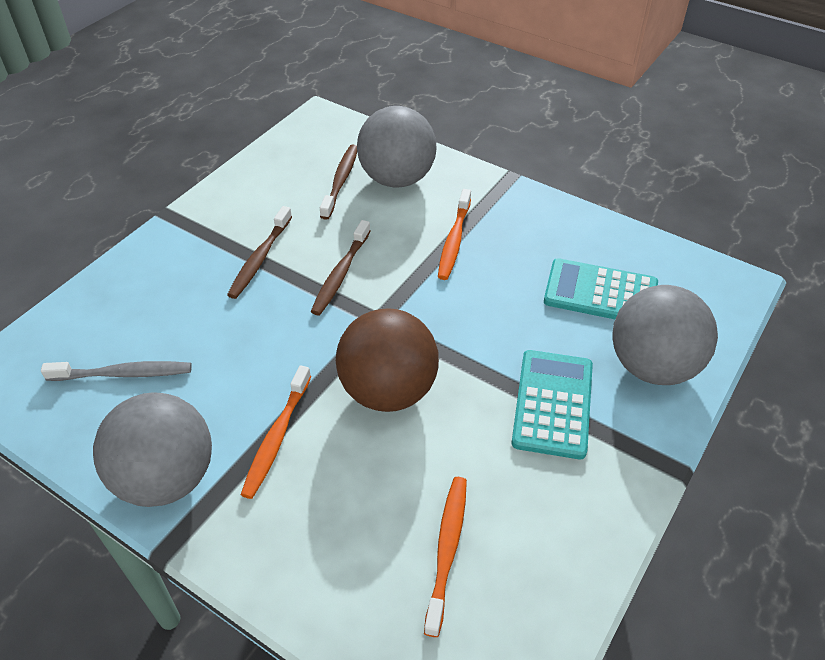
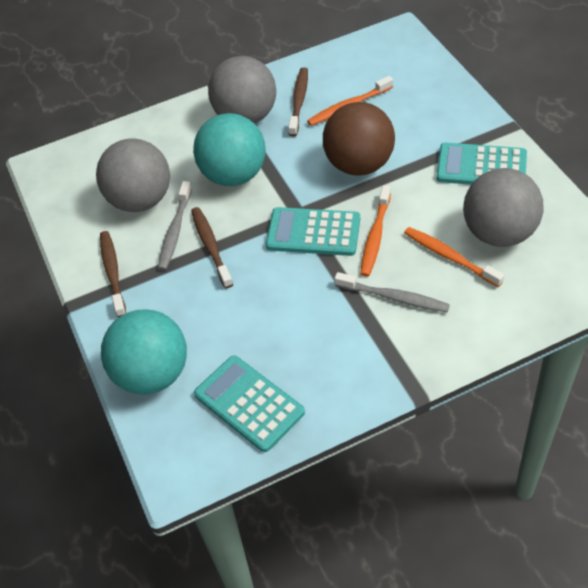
grey toothbrush: 1 -> 2
turquoise ball: 0 -> 2
turquoise calculator: 2 -> 3

